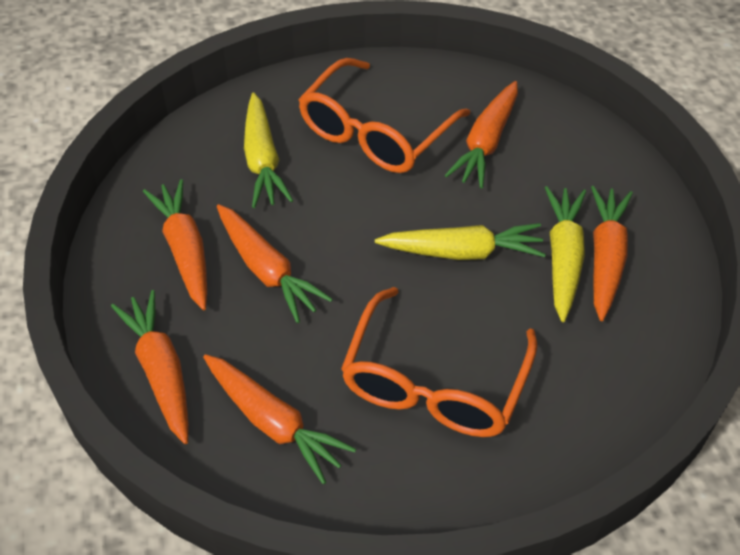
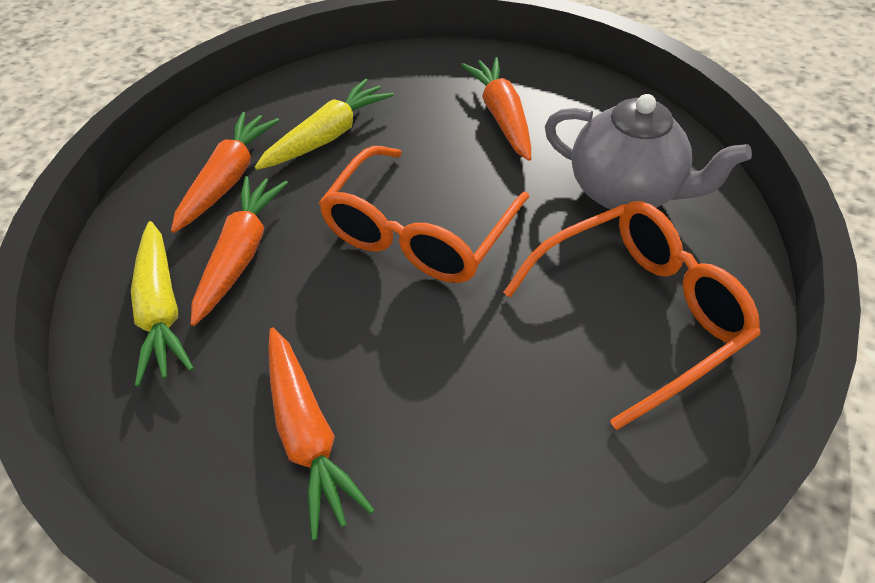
grey teapot: 0 -> 1
orange carrot: 6 -> 4
yellow carrot: 3 -> 2

